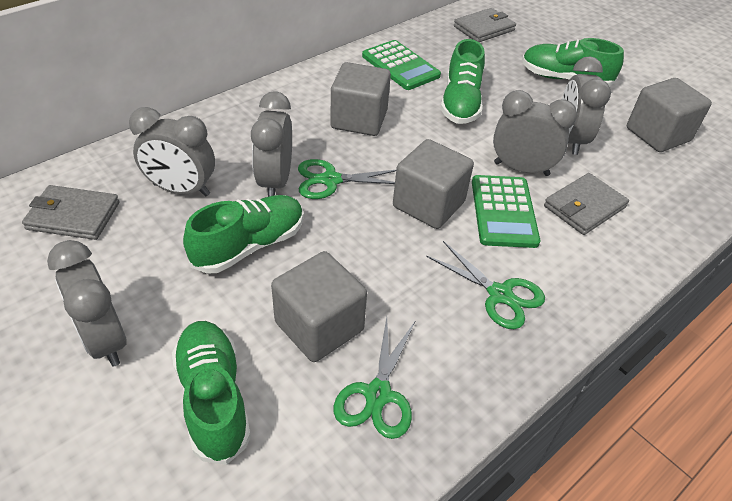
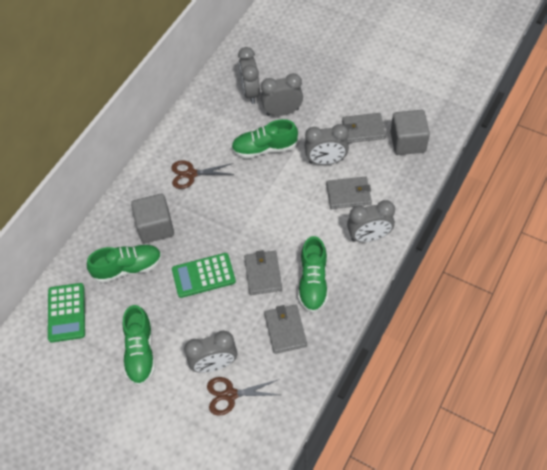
brown scissors: 0 -> 2
green scissors: 3 -> 0
grey cube: 4 -> 2
grey wallet: 3 -> 4

